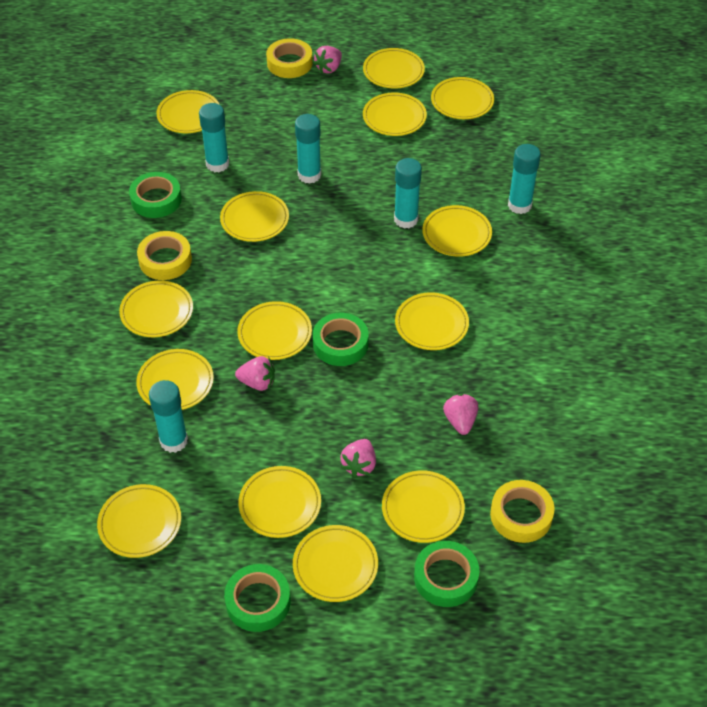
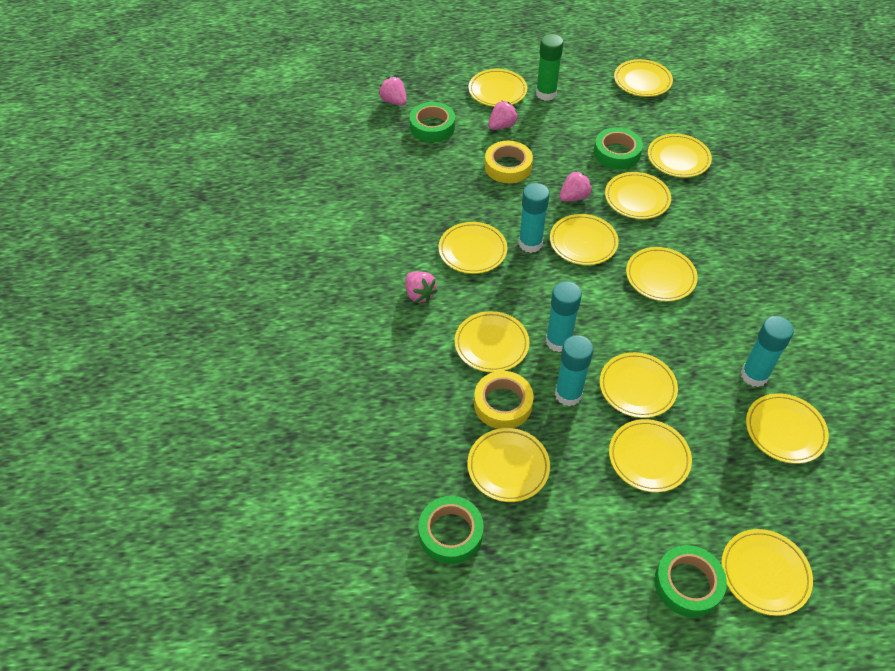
green glue stick: 0 -> 1
turquoise glue stick: 5 -> 4
yellow plate: 14 -> 13
yellow tape: 3 -> 2

